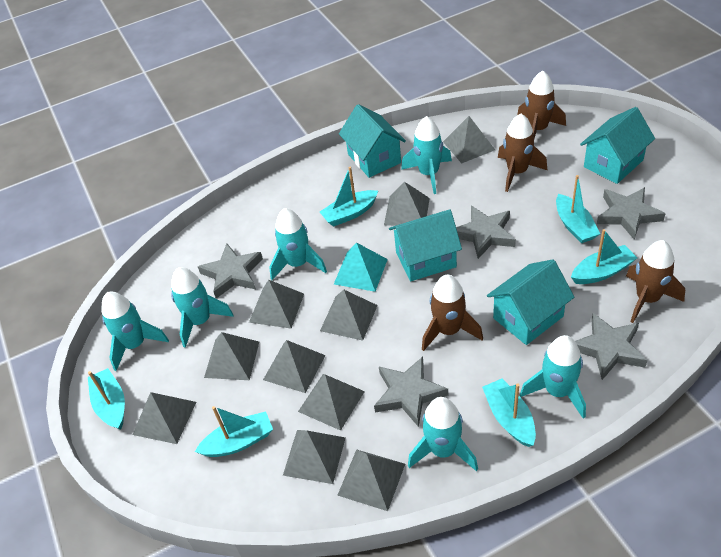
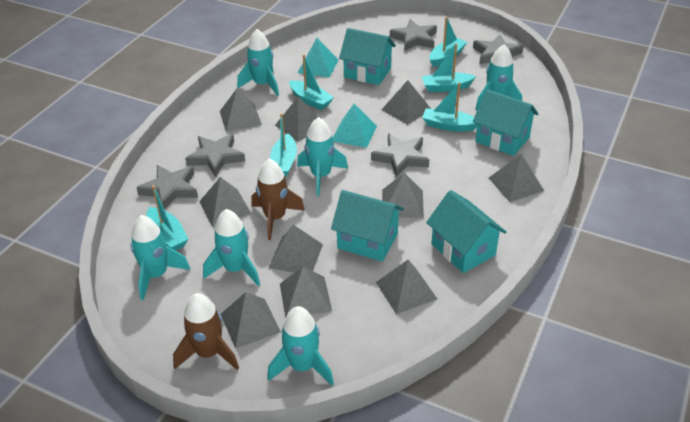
brown rocket: 4 -> 2
turquoise pyramid: 1 -> 2

